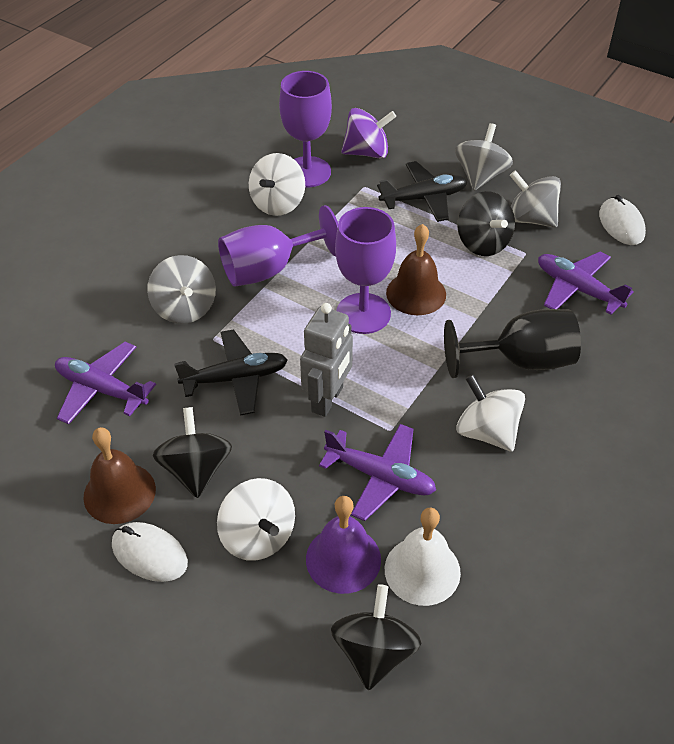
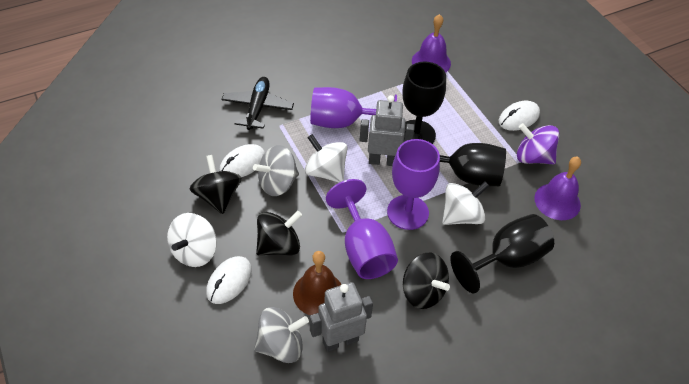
black goblet: 1 -> 3
black plane: 2 -> 1
brown bell: 2 -> 1
grey robot: 1 -> 2
grey spinning top: 3 -> 2
purple bell: 1 -> 2
purple plane: 3 -> 0
white bell: 1 -> 0
white mouse: 2 -> 3

